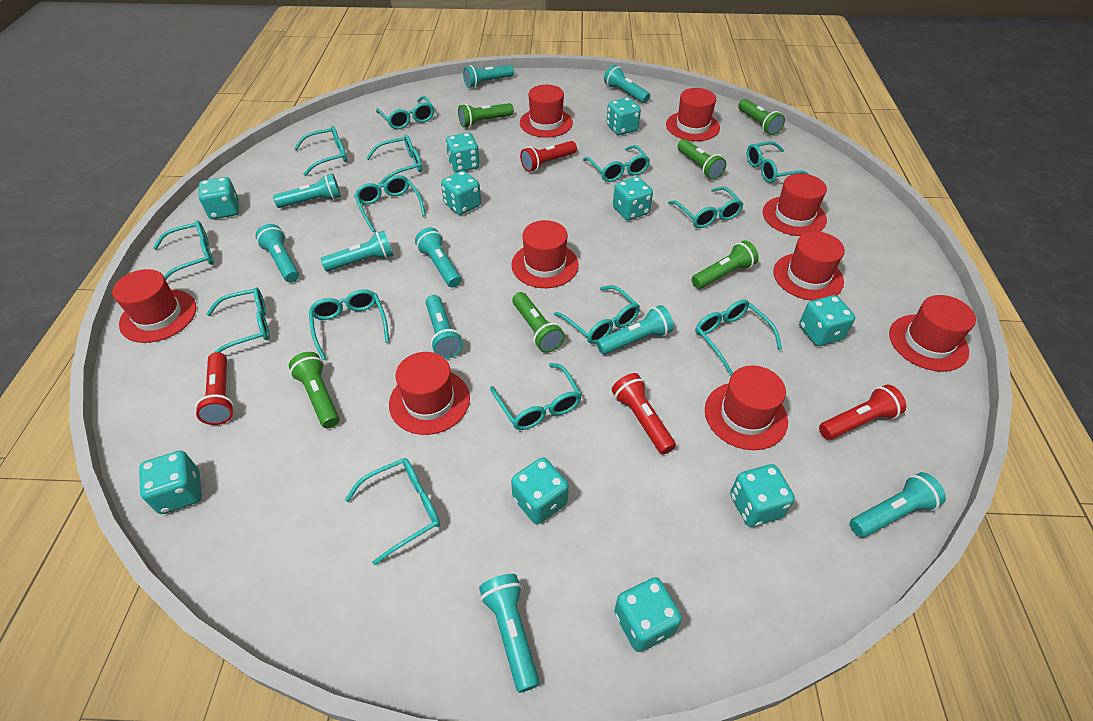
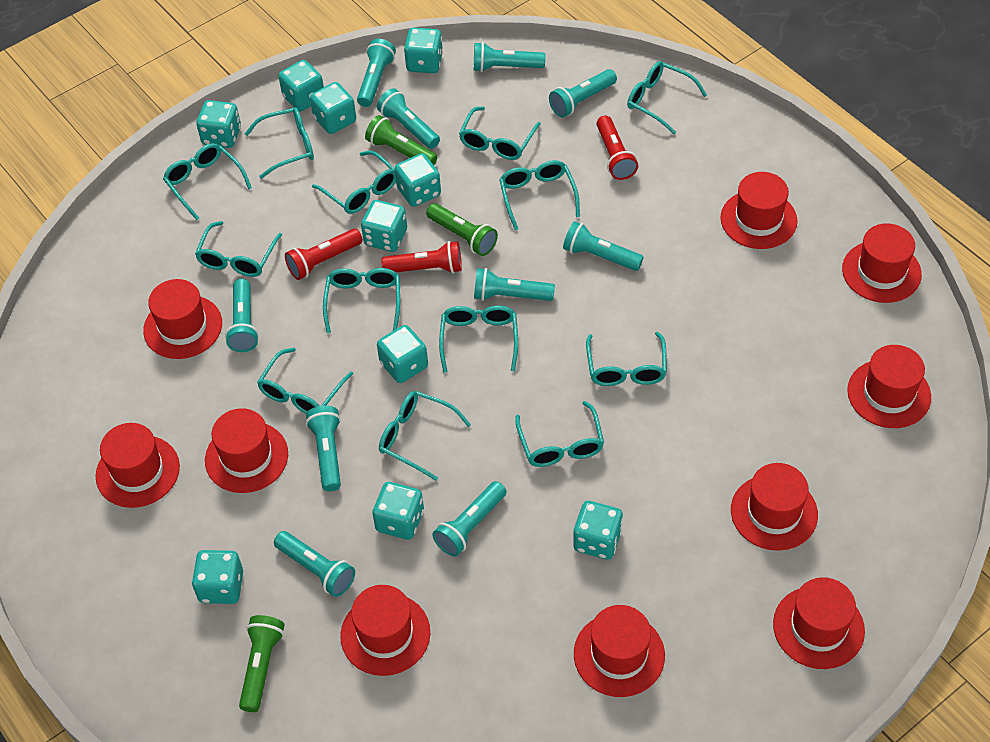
green flashlight: 6 -> 3
red flashlight: 4 -> 3
red hat: 9 -> 10
turquoise glasses: 14 -> 13

